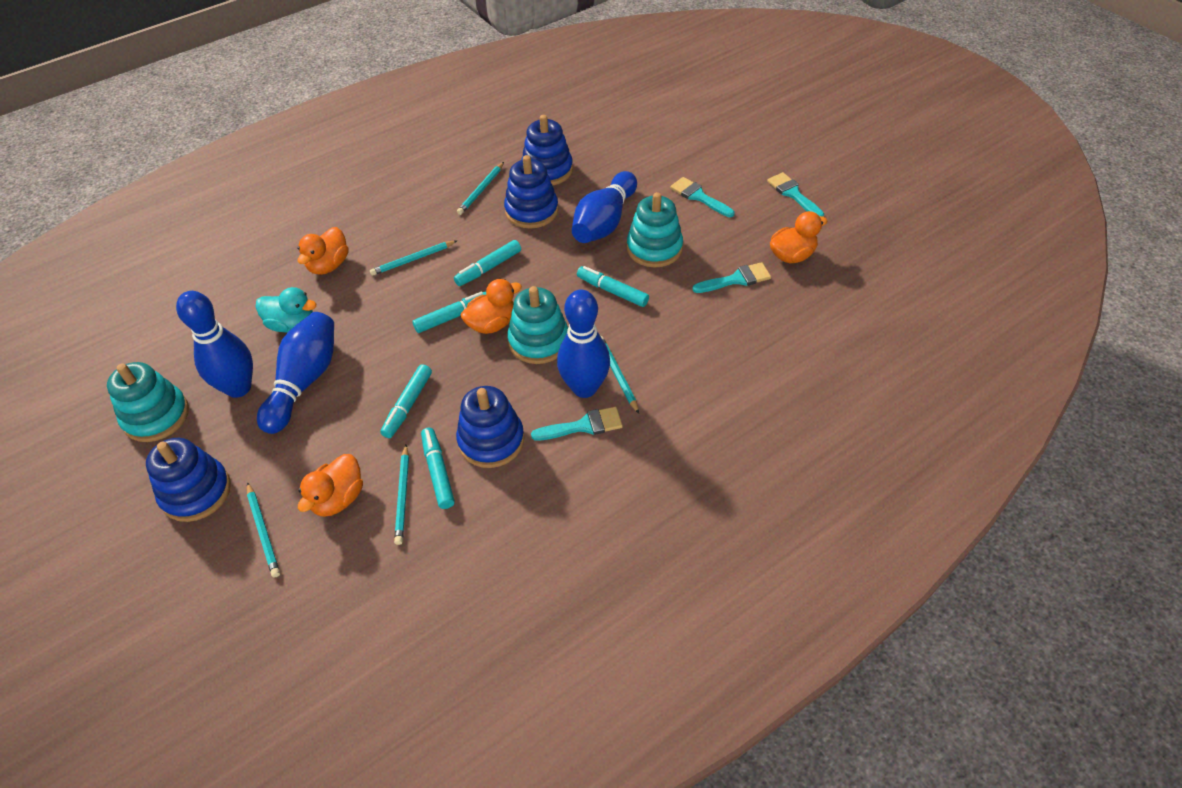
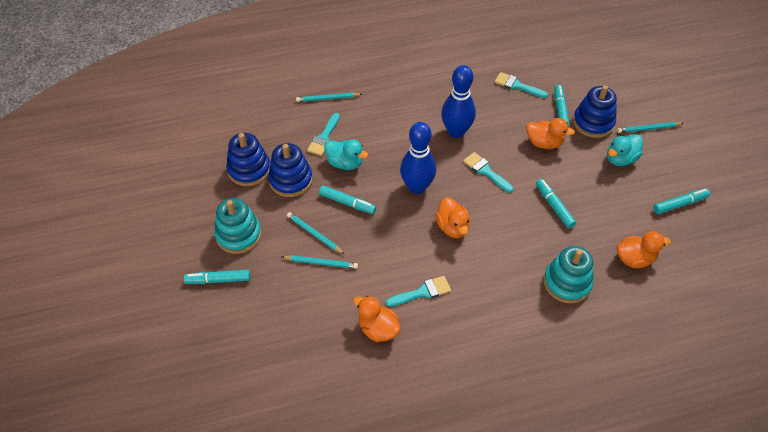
blue bowling pin: 4 -> 2
blue stacking toy: 4 -> 3
turquoise duck: 1 -> 2
turquoise pencil: 5 -> 4
turquoise stacking toy: 3 -> 2

